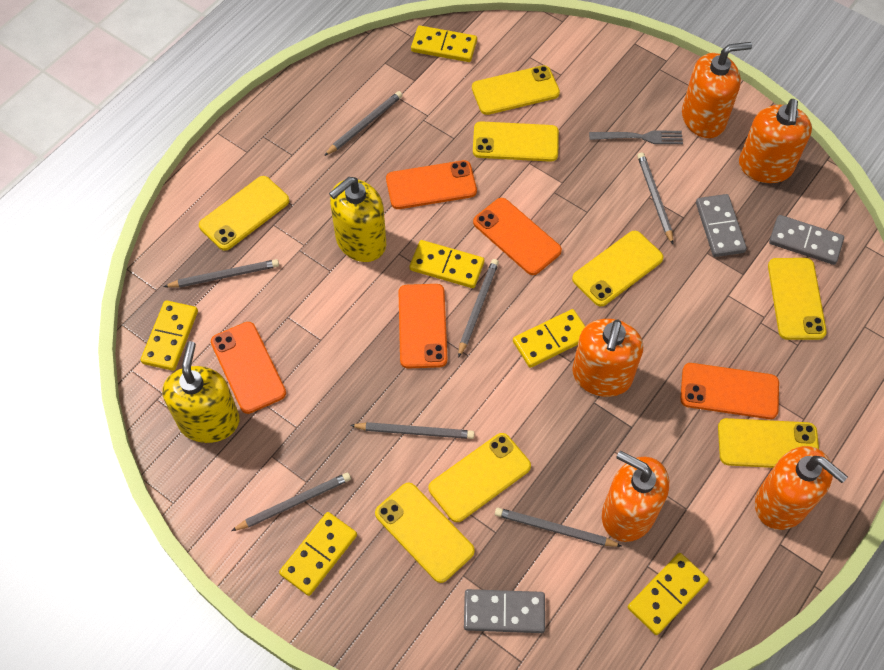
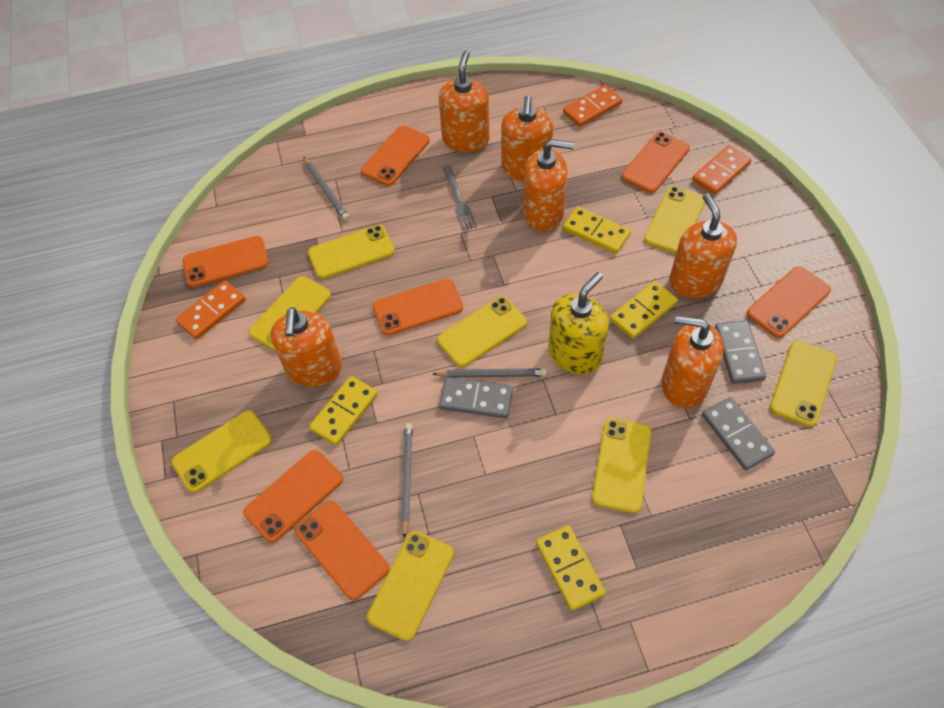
grey pencil: 7 -> 3
orange domino: 0 -> 3
orange phone: 5 -> 7
orange soap dispenser: 5 -> 6
yellow domino: 6 -> 4
yellow soap dispenser: 2 -> 1

